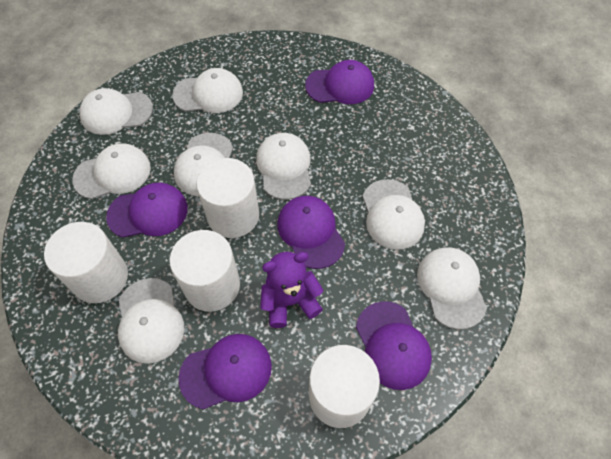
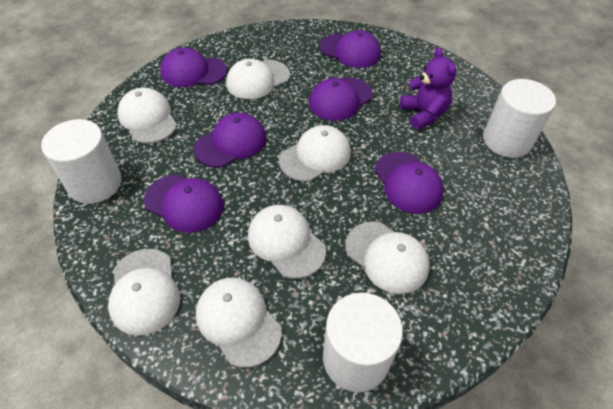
purple cap: 5 -> 6
white cap: 8 -> 7
white cylinder: 4 -> 3

